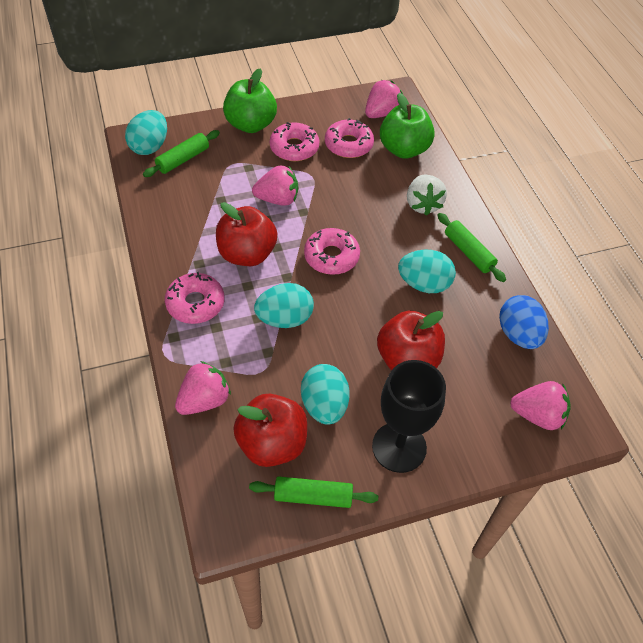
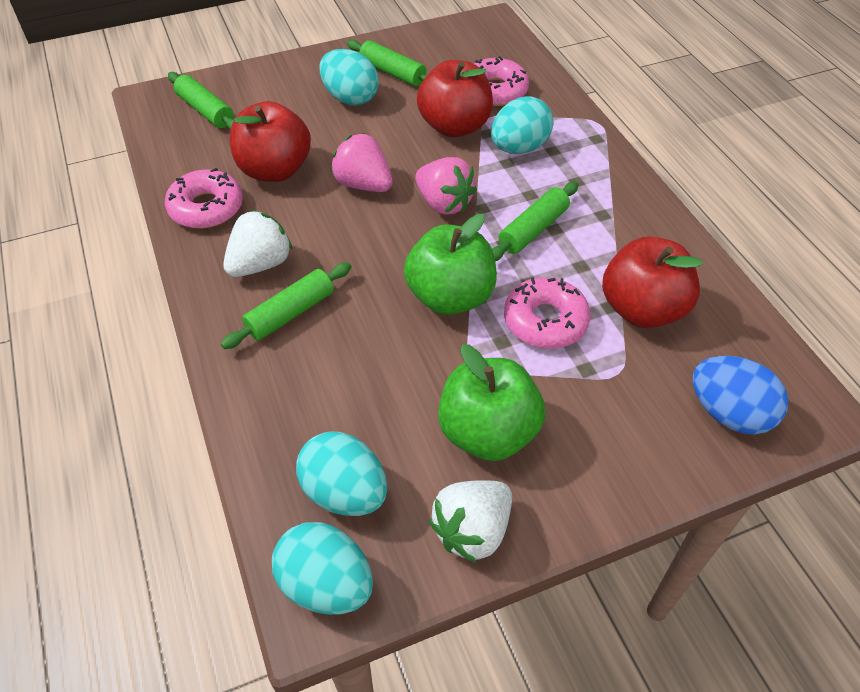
black goblet: 1 -> 0
green rolling pin: 3 -> 4
pink donut: 4 -> 3
pink strawberry: 4 -> 2
white strawberry: 1 -> 2

